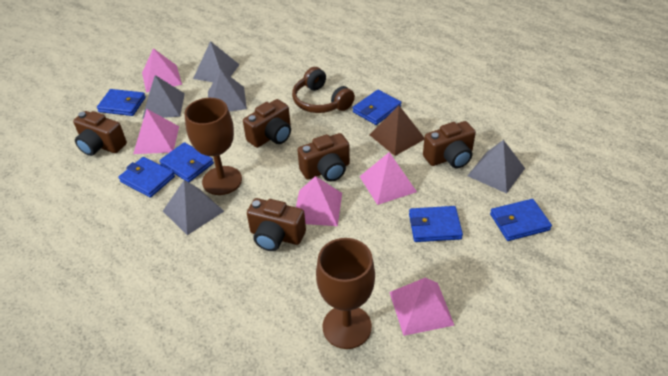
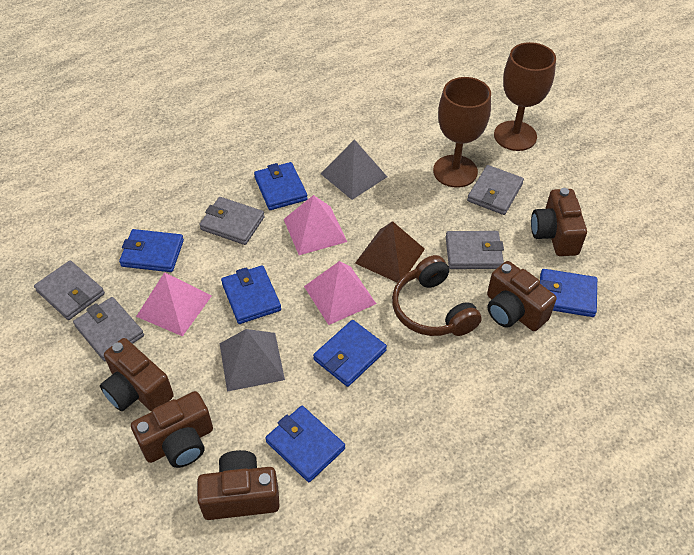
grey pyramid: 5 -> 2
grey wallet: 0 -> 5
pink pyramid: 5 -> 3

